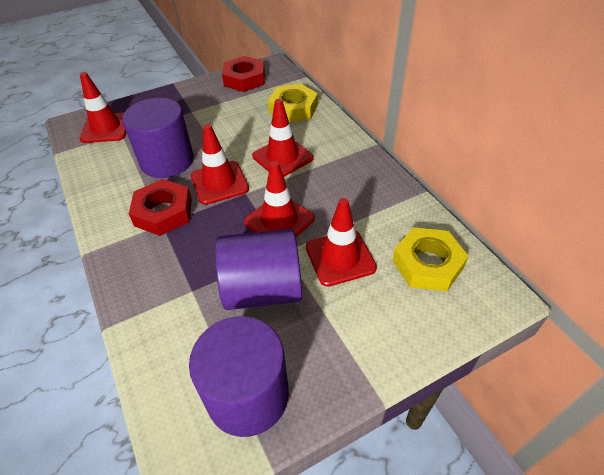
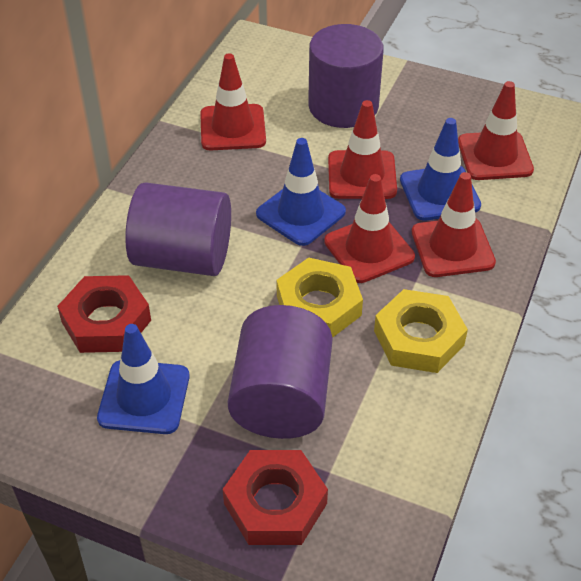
blue traffic cone: 0 -> 3

